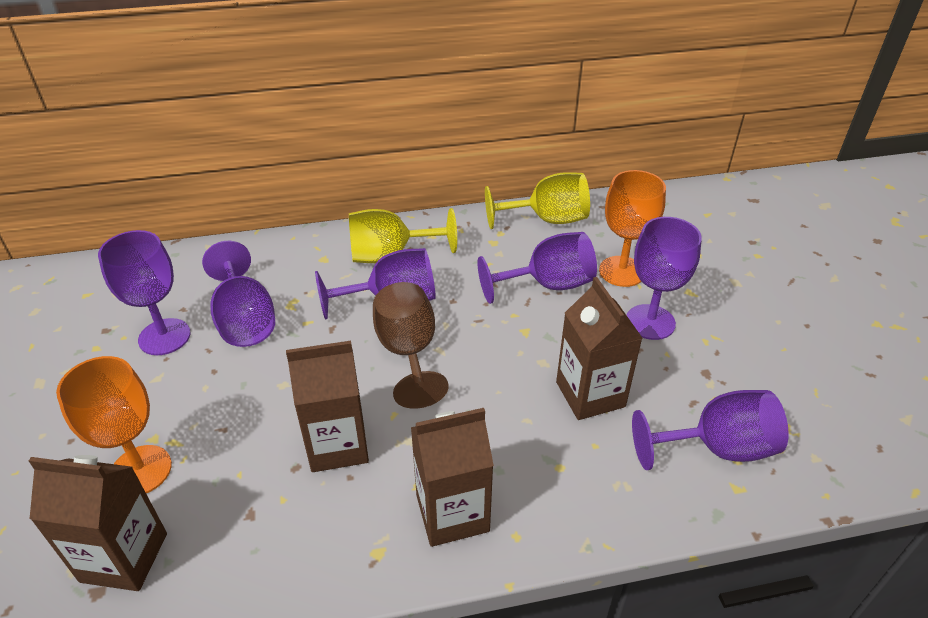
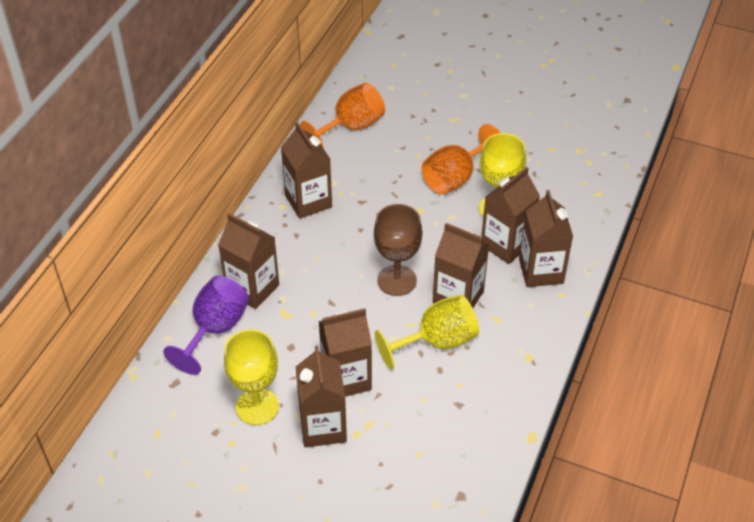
brown carton: 4 -> 7
purple goblet: 6 -> 1
yellow goblet: 2 -> 3

